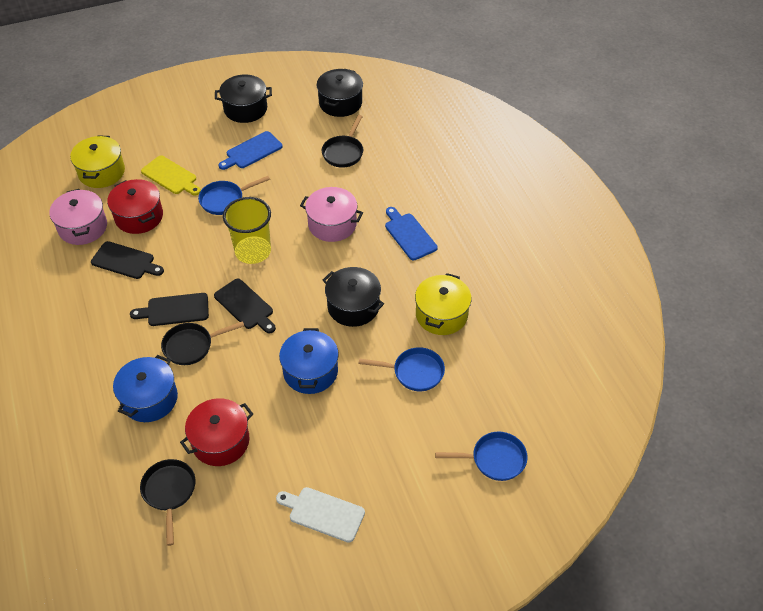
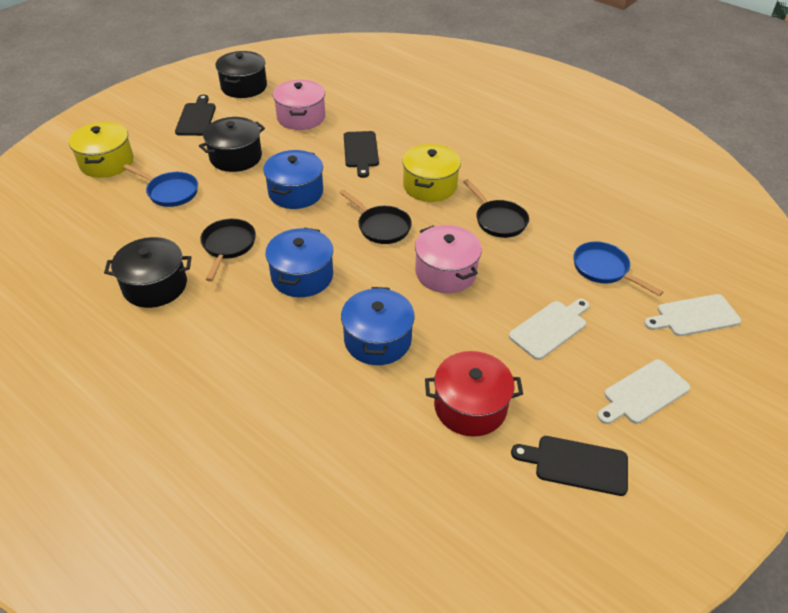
blue cutting board: 2 -> 0
blue pan: 3 -> 2
blue pot: 2 -> 3
red pot: 2 -> 1
white cutting board: 1 -> 3
yellow cup: 1 -> 0
yellow cutting board: 1 -> 0

